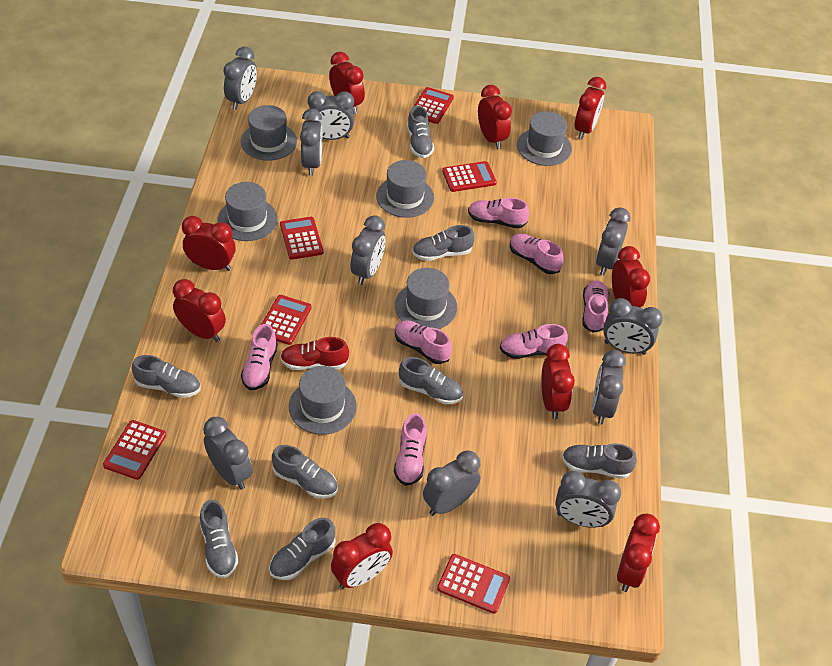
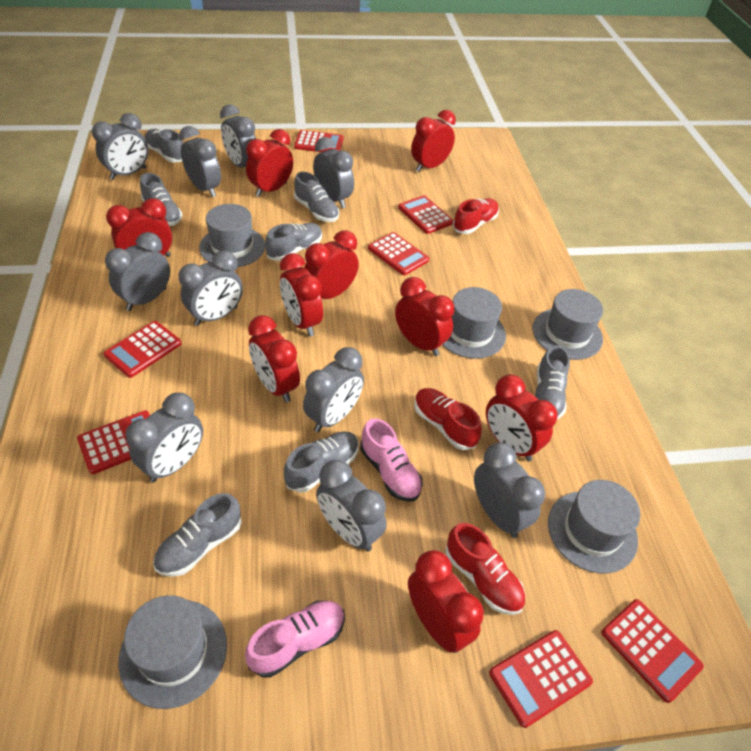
grey hat: 6 -> 5
grey shoe: 8 -> 7
pink shoe: 7 -> 2
red calculator: 6 -> 7
red shoe: 1 -> 3

